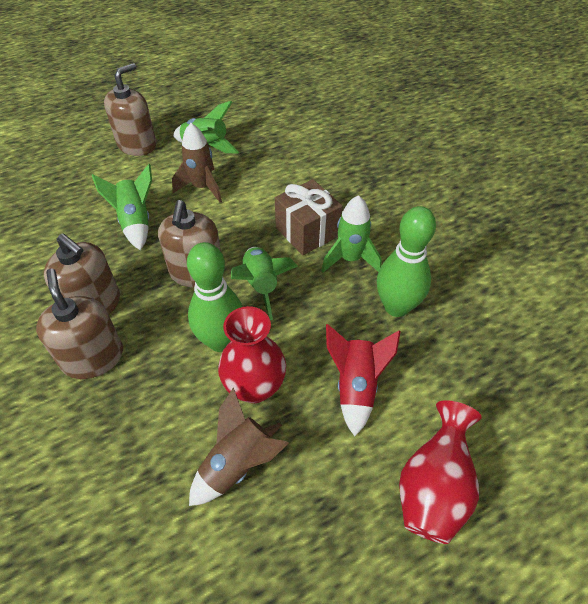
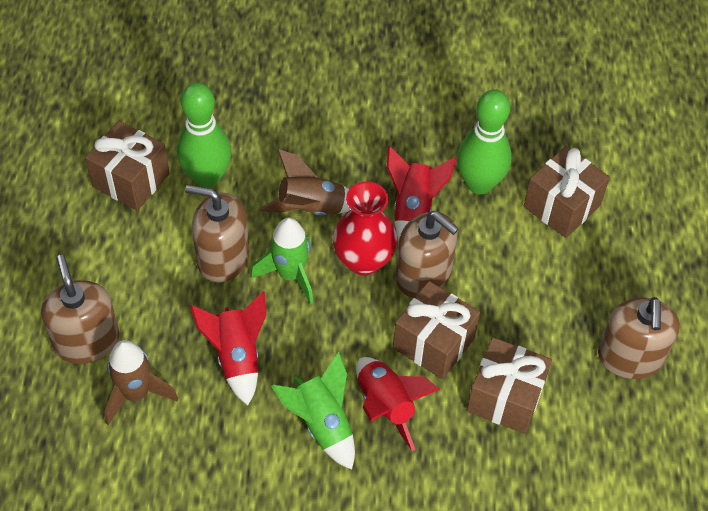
brown gift: 1 -> 4
green rocket: 4 -> 2
red rocket: 1 -> 3
red vase: 2 -> 1

